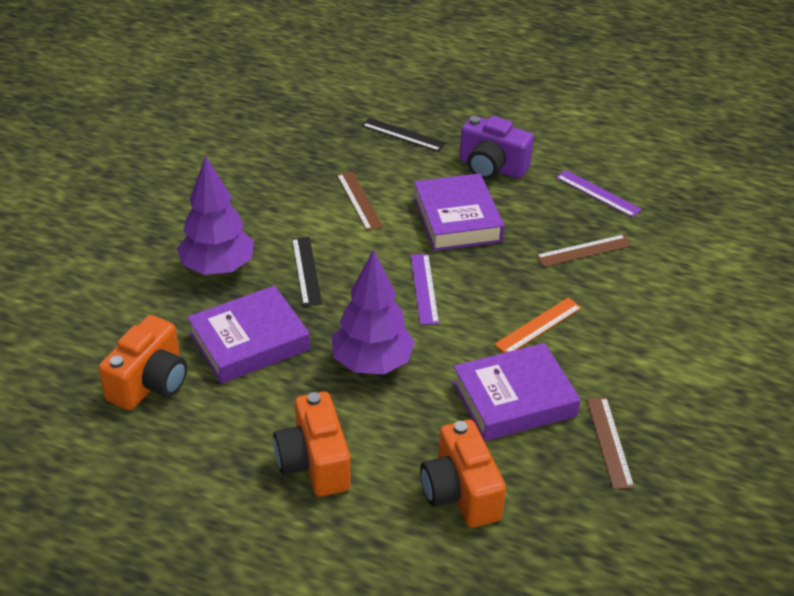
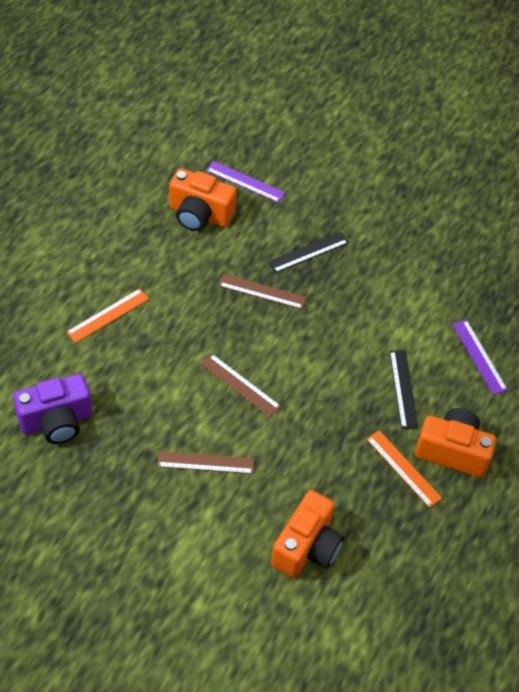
orange ruler: 1 -> 2
purple book: 3 -> 0
purple tree: 2 -> 0

